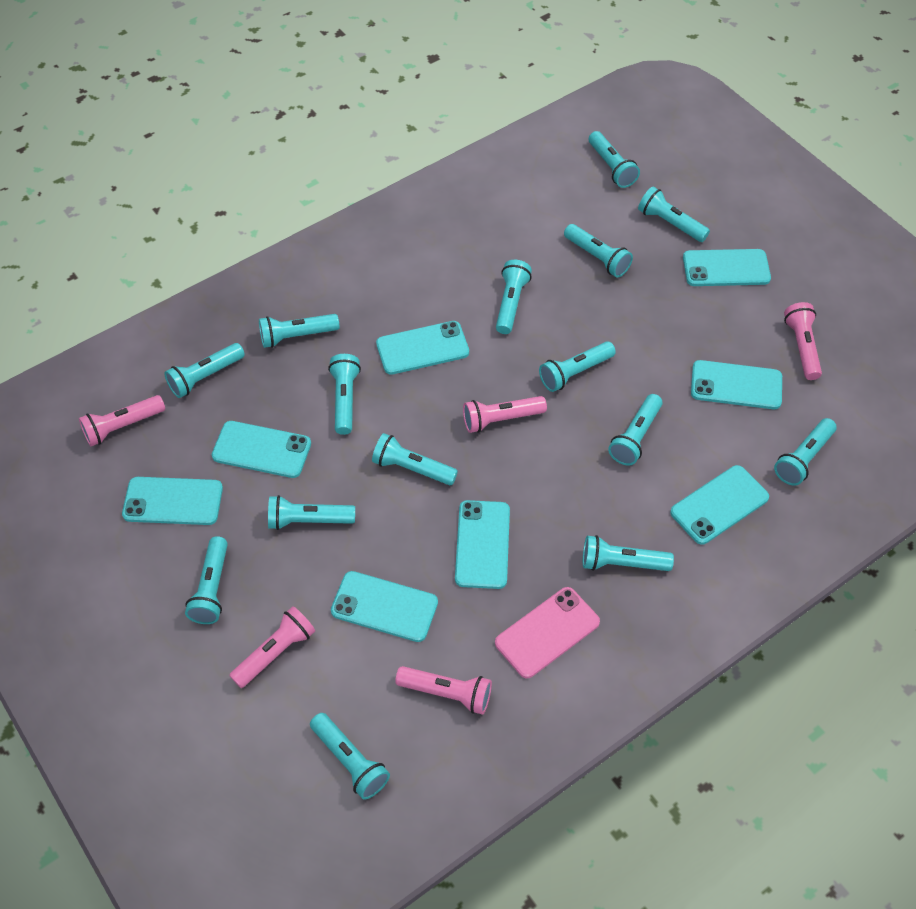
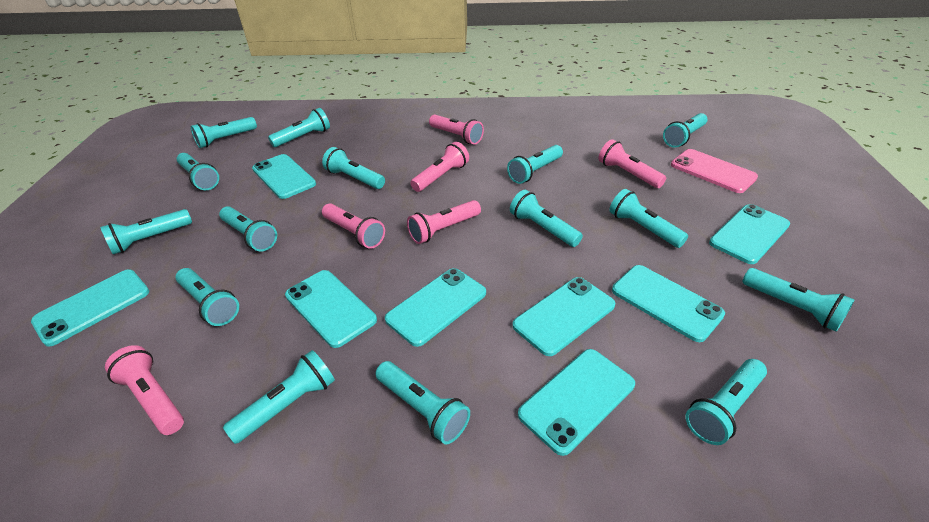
pink flashlight: 5 -> 6

